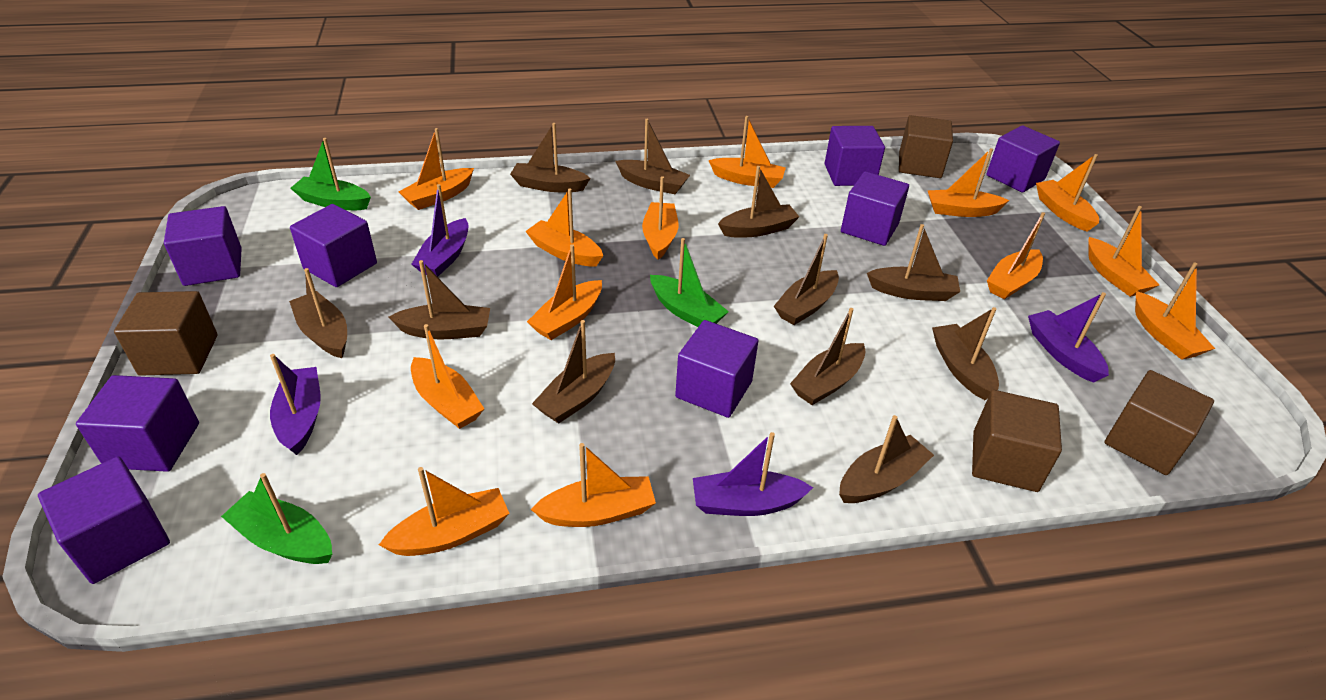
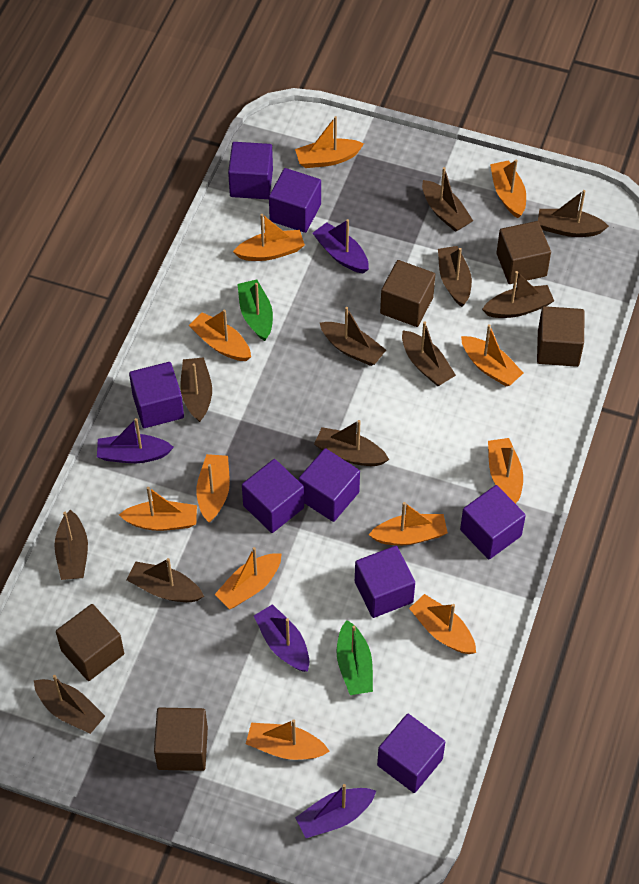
brown cube: 4 -> 5
green boat: 3 -> 2
orange boat: 13 -> 12

